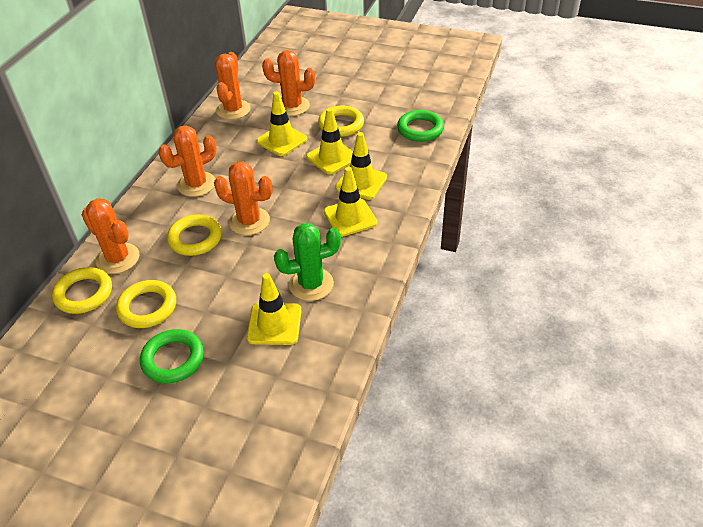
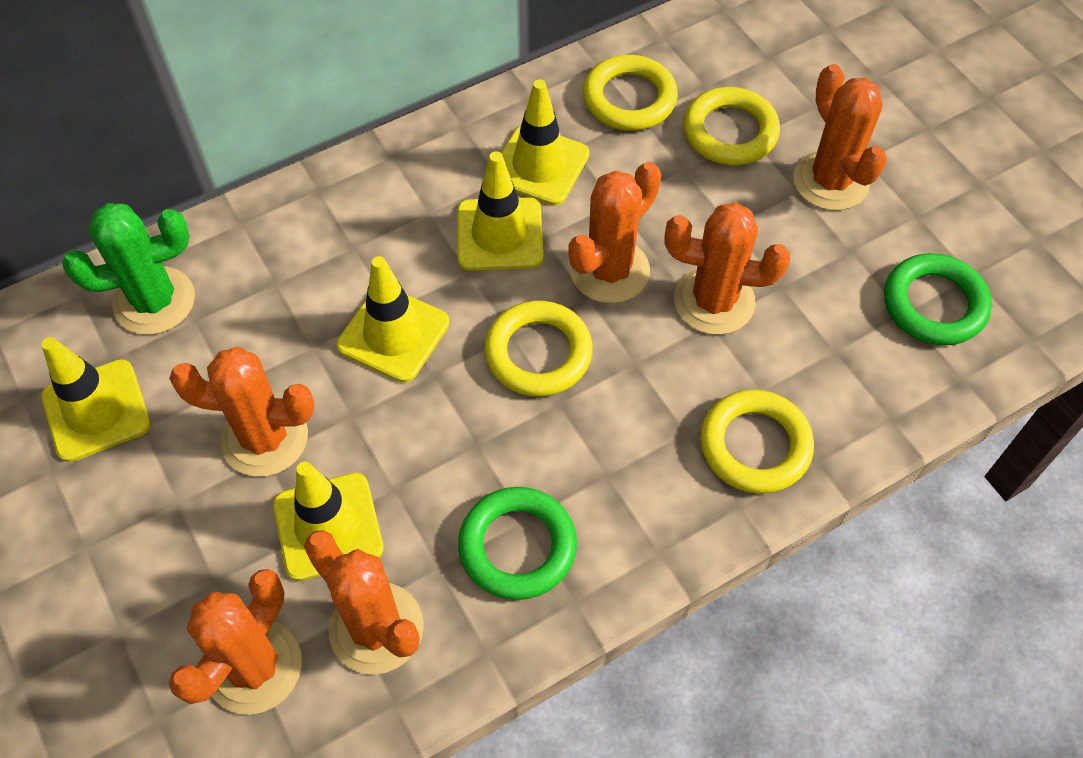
orange cactus: 5 -> 6

